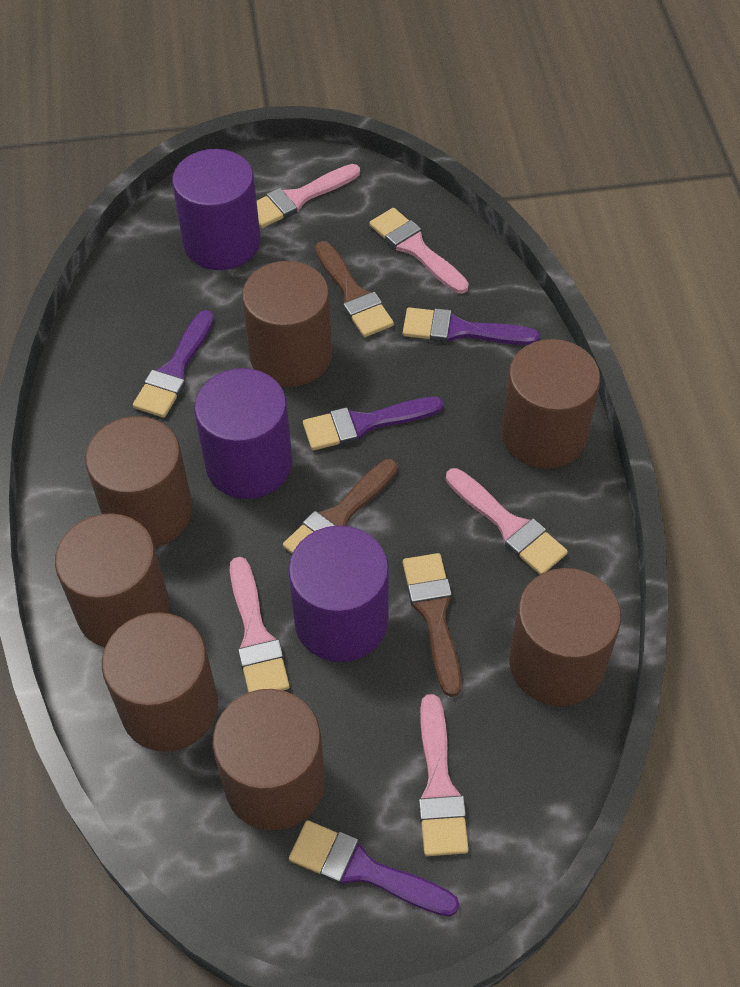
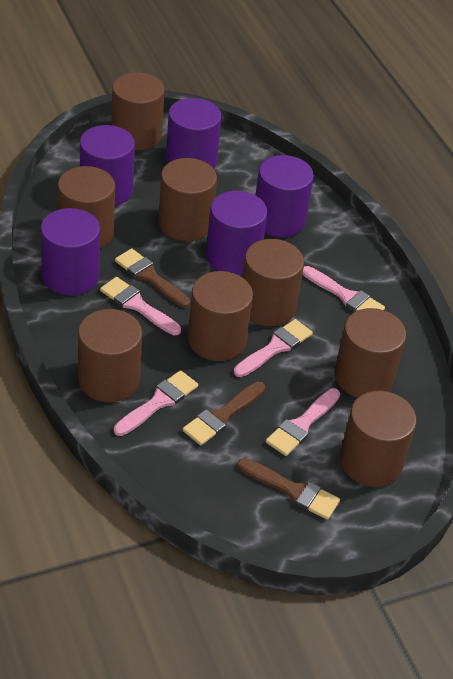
brown cylinder: 7 -> 8
purple brush: 4 -> 0
purple cylinder: 3 -> 5

